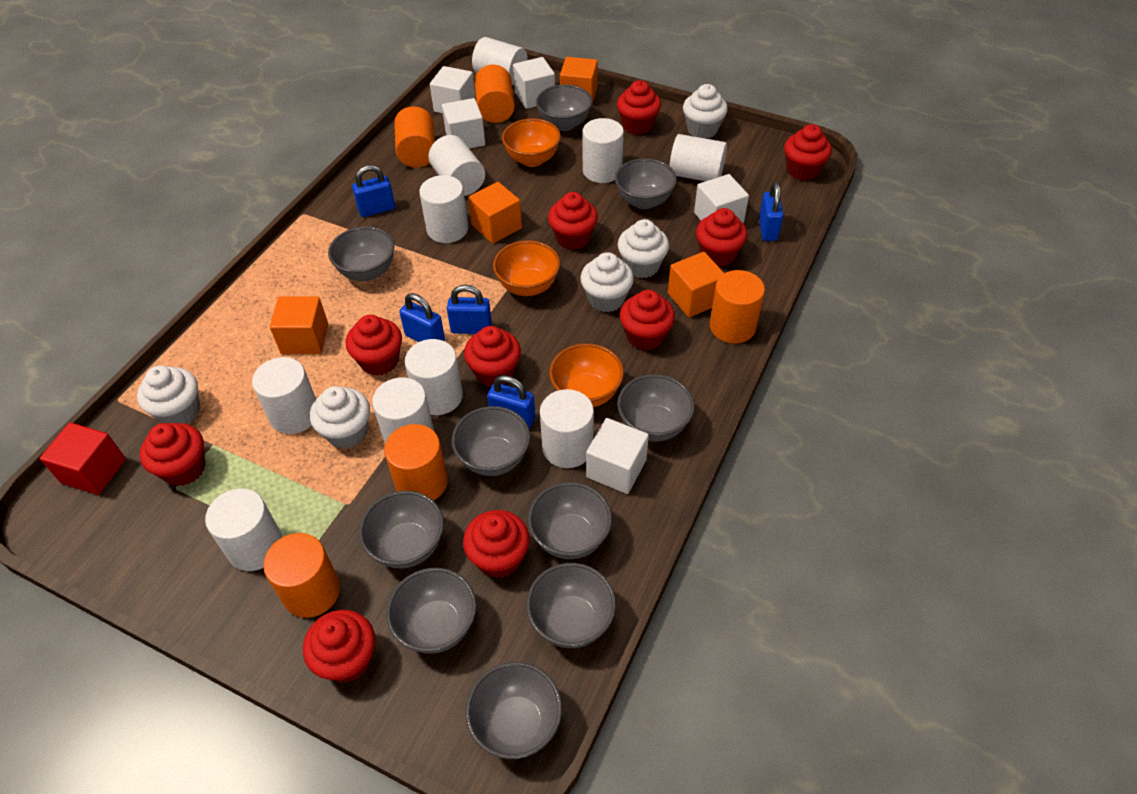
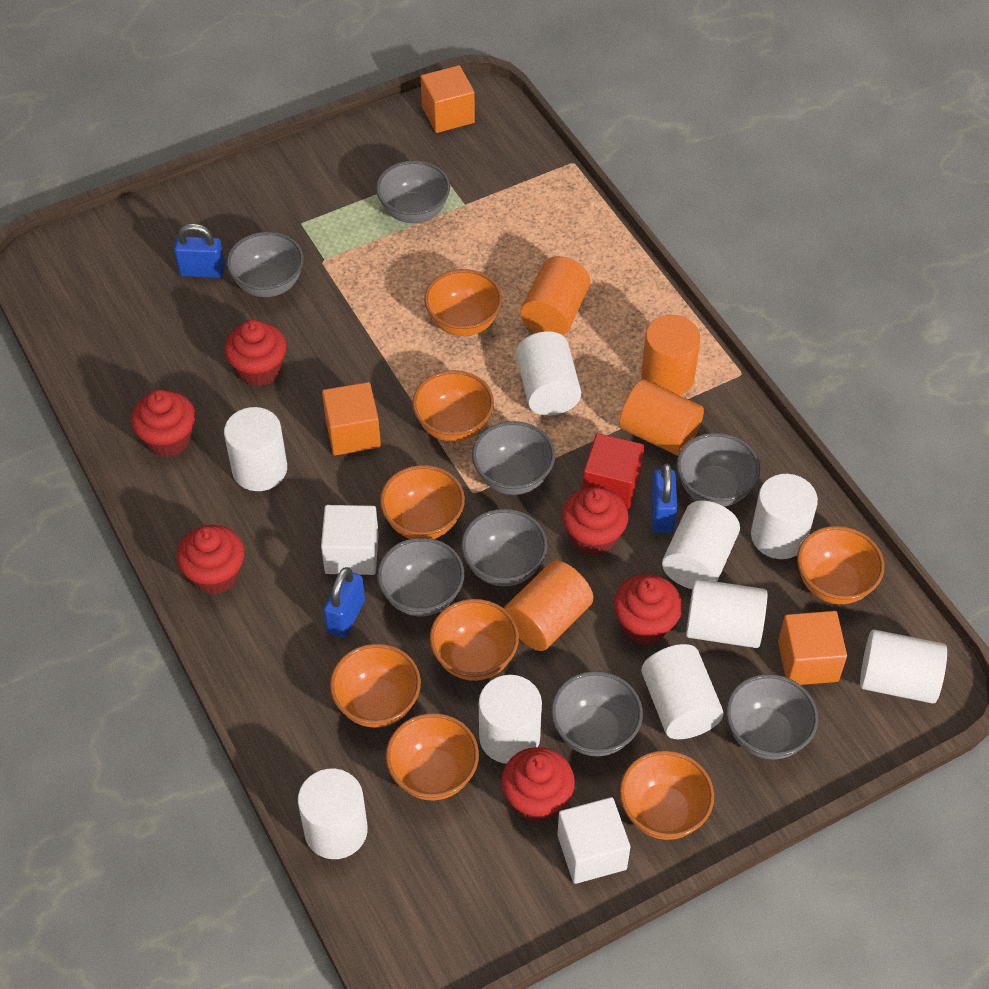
blue padlock: 5 -> 3
grey bowl: 10 -> 8
orange bowl: 3 -> 8
orange cube: 4 -> 3
orange cylinder: 5 -> 4
red cupcake: 10 -> 6
white cube: 5 -> 2
white cupcake: 5 -> 0
white cylinder: 10 -> 9

